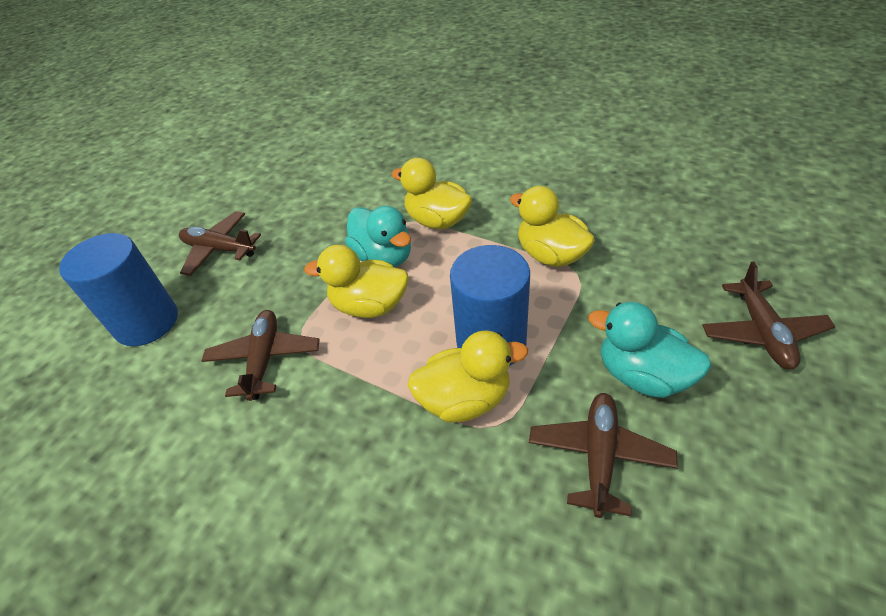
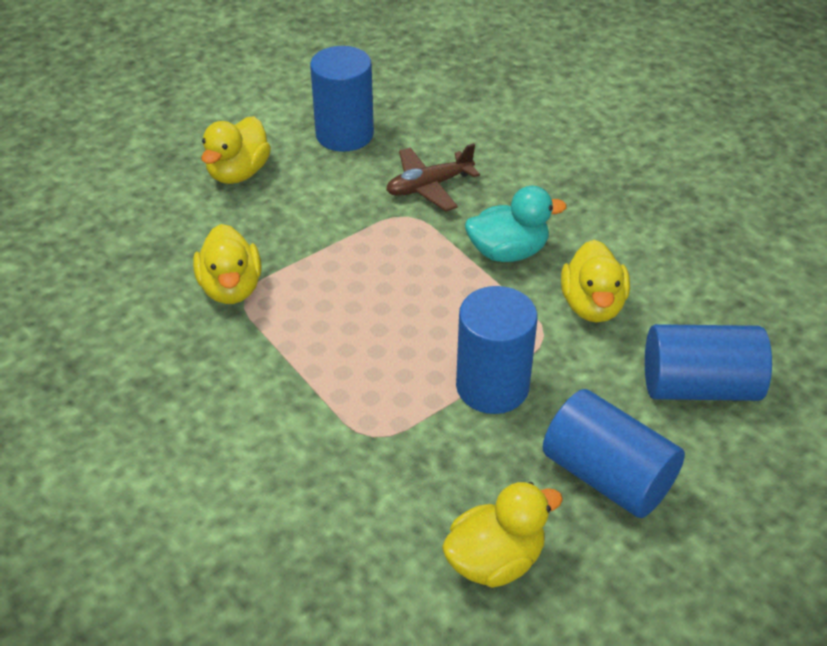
blue cylinder: 2 -> 4
brown plane: 4 -> 1
turquoise duck: 2 -> 1

